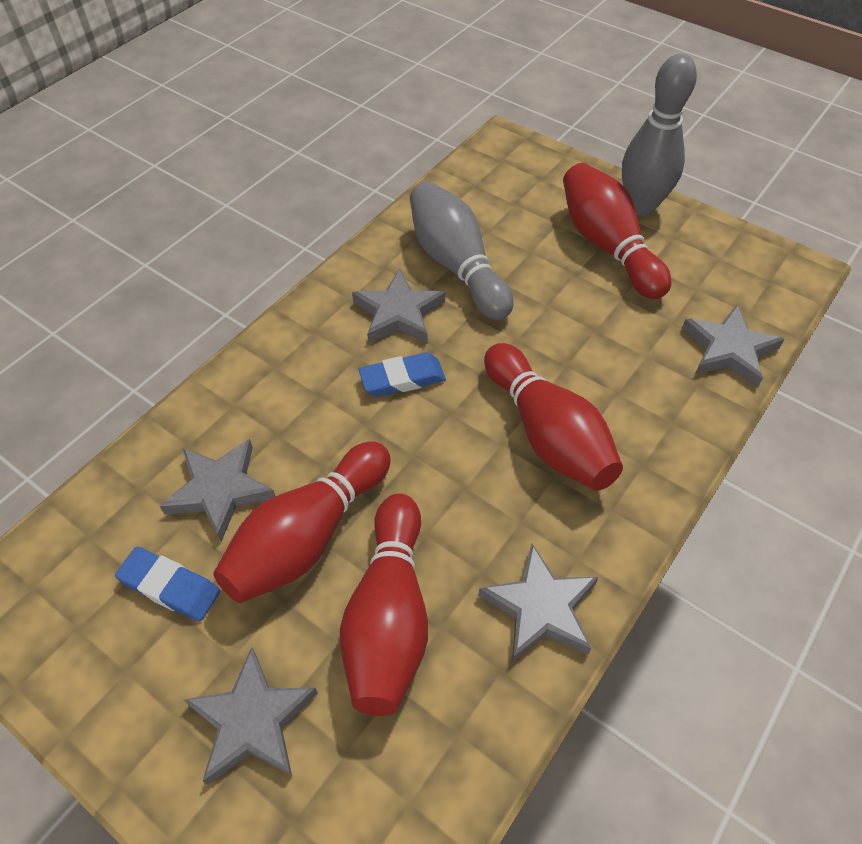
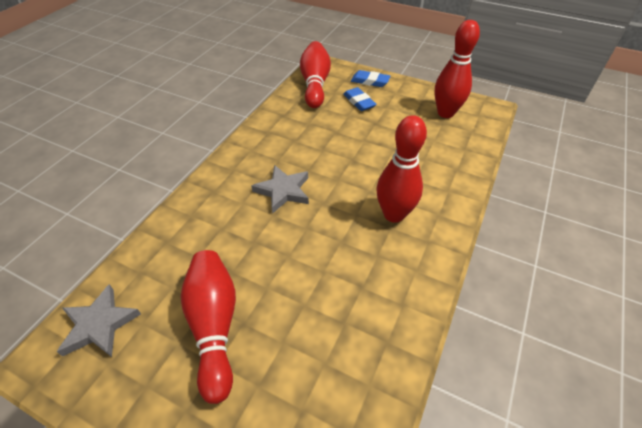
grey bowling pin: 2 -> 0
grey star: 5 -> 2

